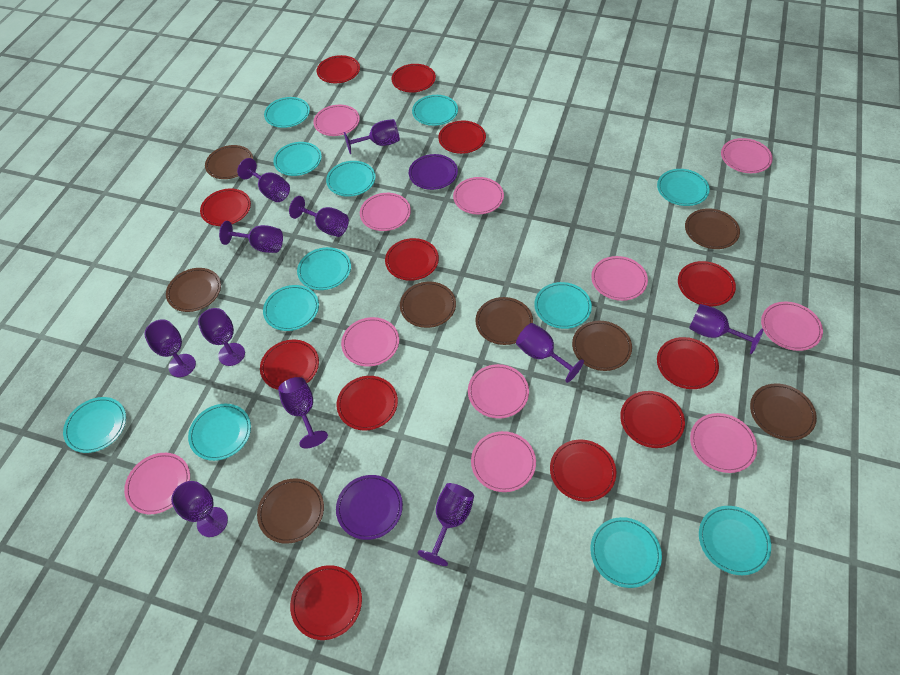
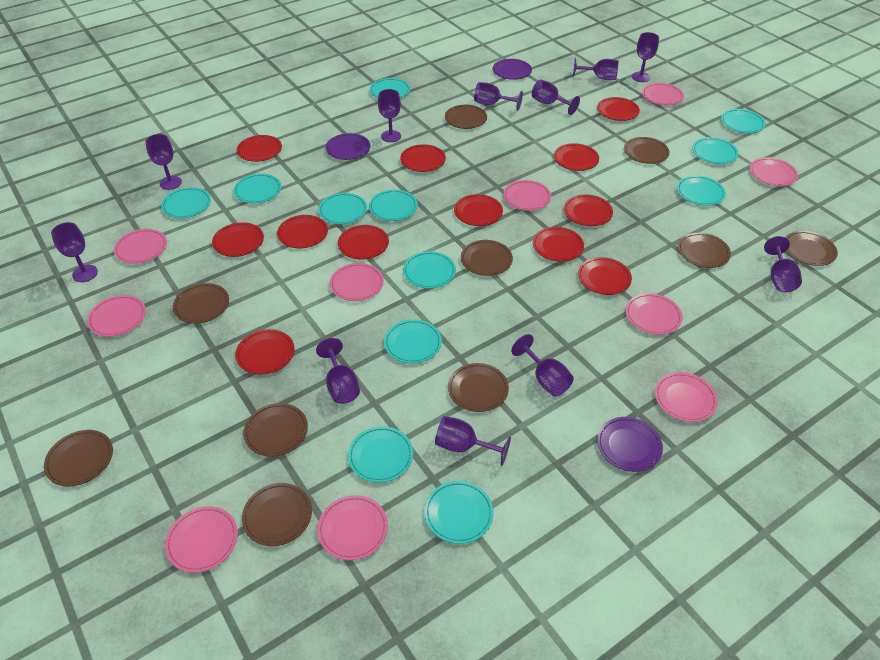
brown plate: 8 -> 10
pink plate: 11 -> 10
purple plate: 2 -> 3

